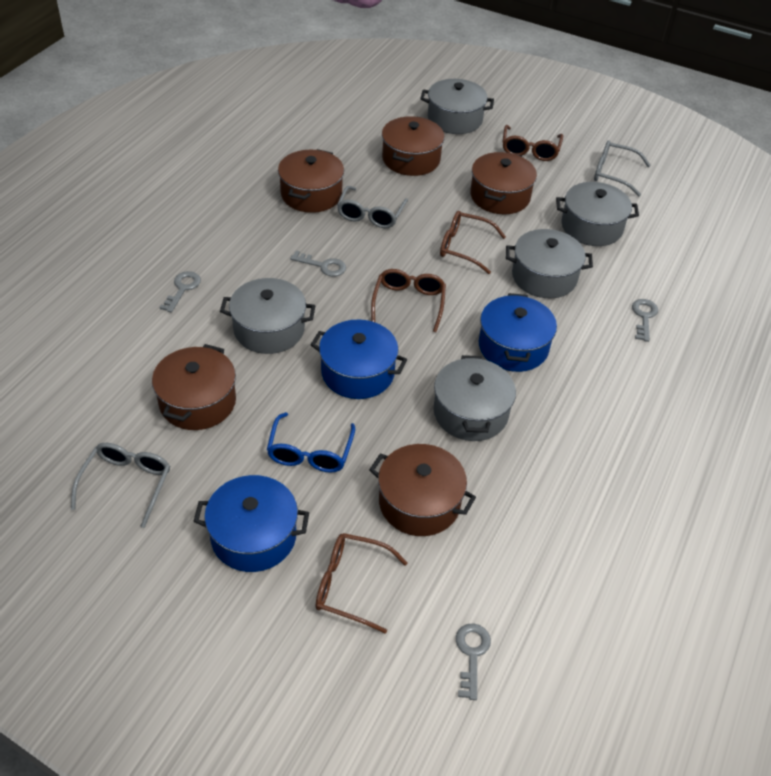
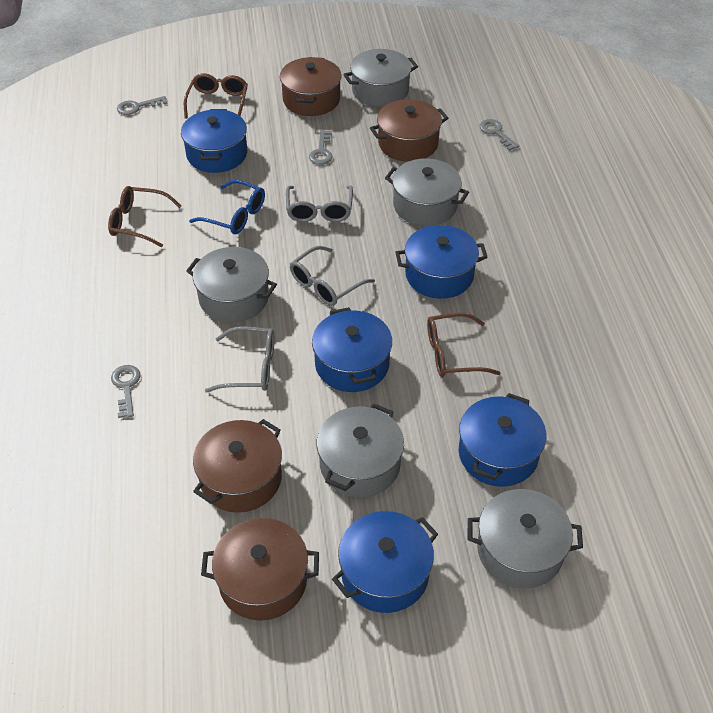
blue pot: 3 -> 5
brown glasses: 4 -> 3
brown pot: 5 -> 4

